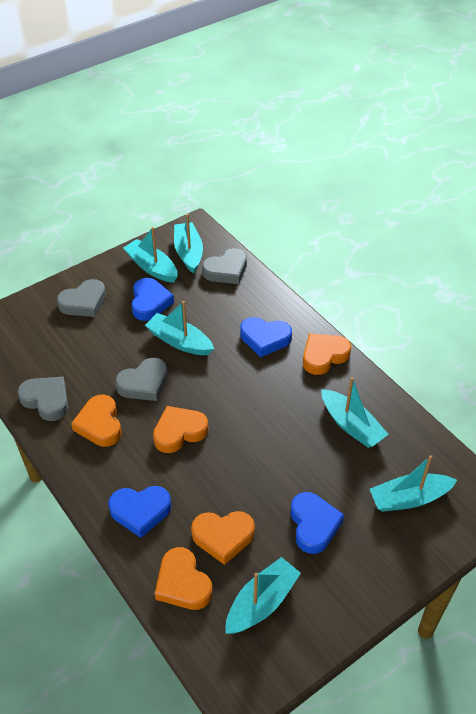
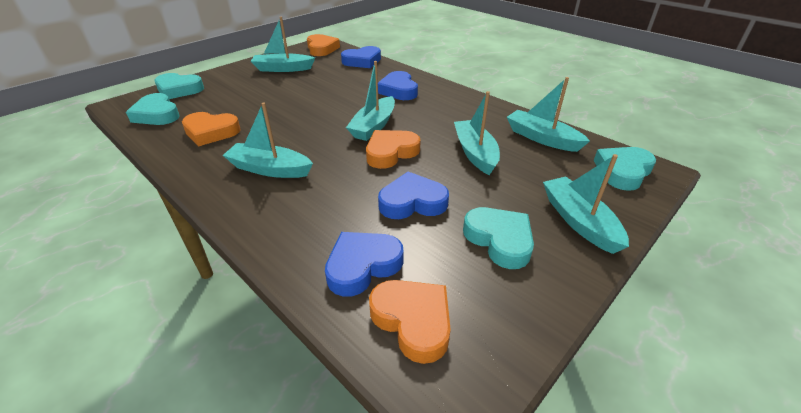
grey heart: 4 -> 0
orange heart: 5 -> 4
turquoise heart: 0 -> 4

